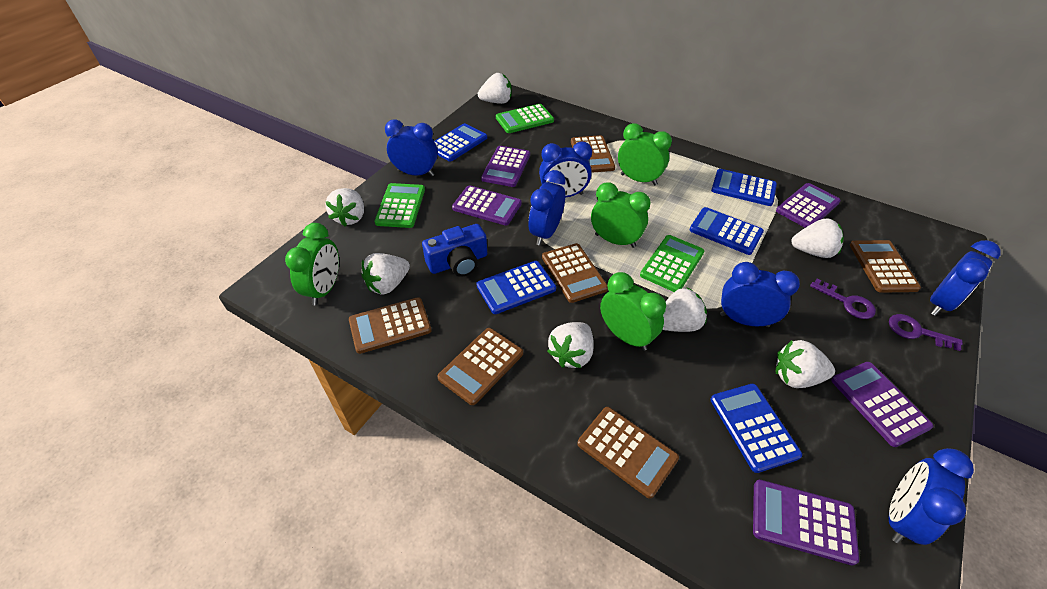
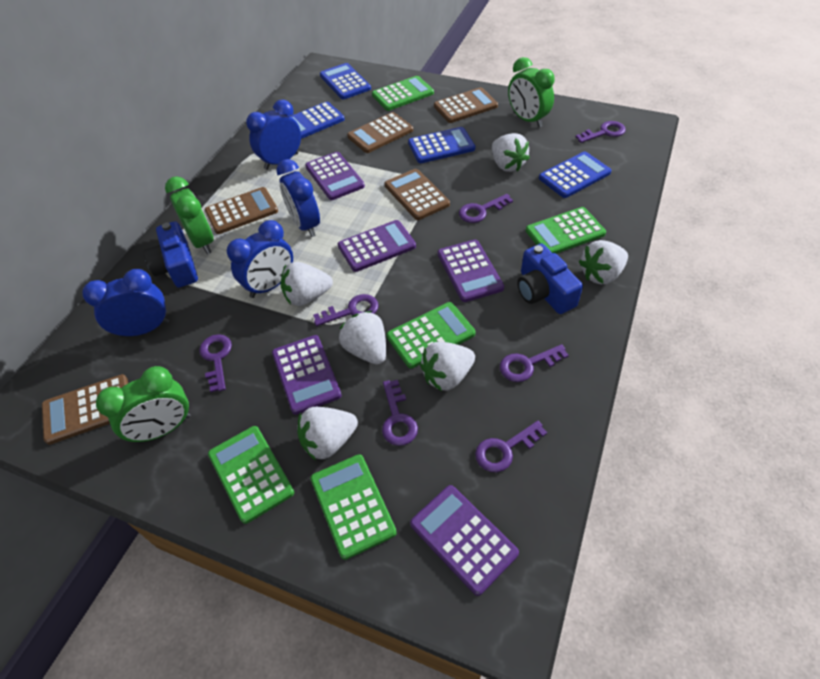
blue calculator: 5 -> 4
blue camera: 1 -> 2
blue clock: 6 -> 4
brown calculator: 6 -> 5
green calculator: 3 -> 5
green clock: 4 -> 3
purple key: 2 -> 7
white strawberry: 7 -> 6

